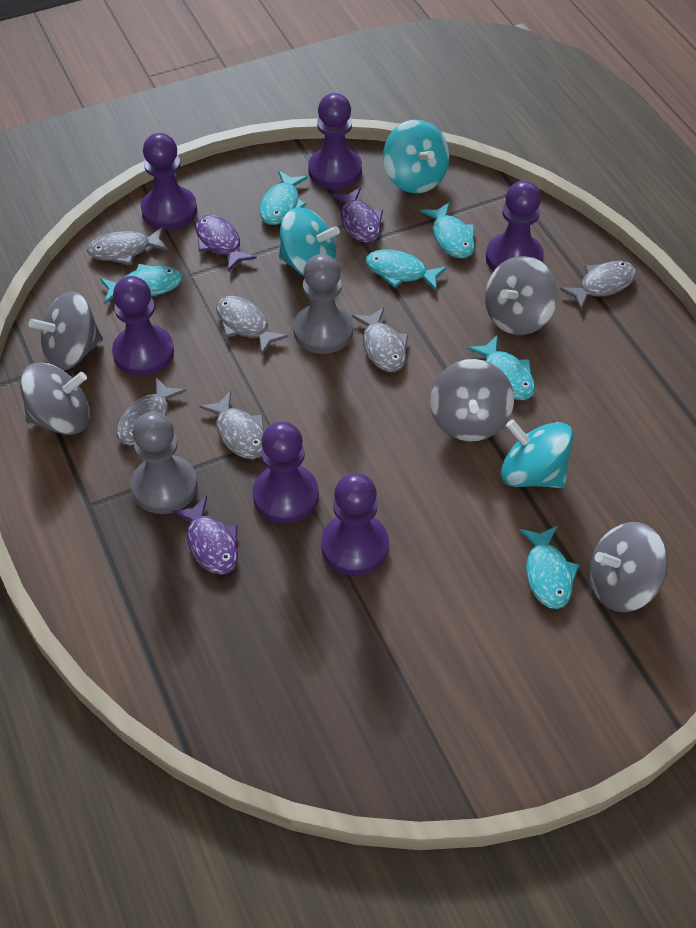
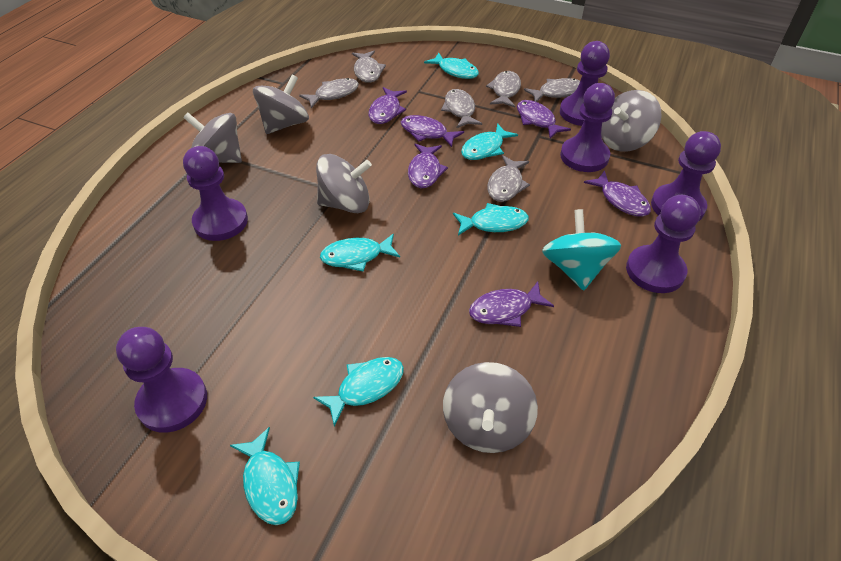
grey pawn: 2 -> 0
purple fish: 3 -> 6
turquoise spinning top: 3 -> 1

